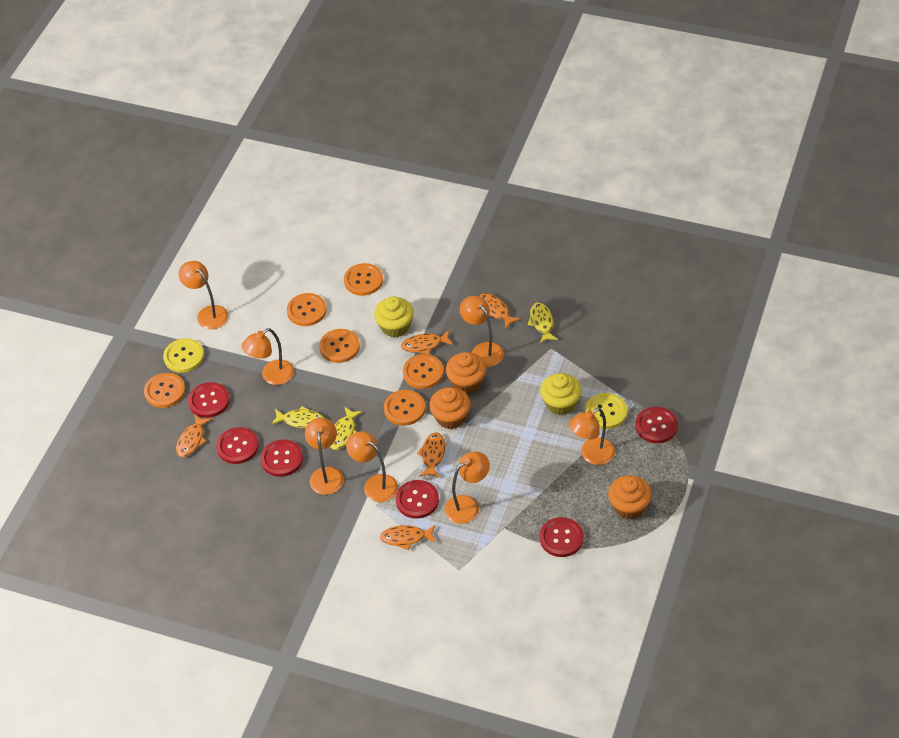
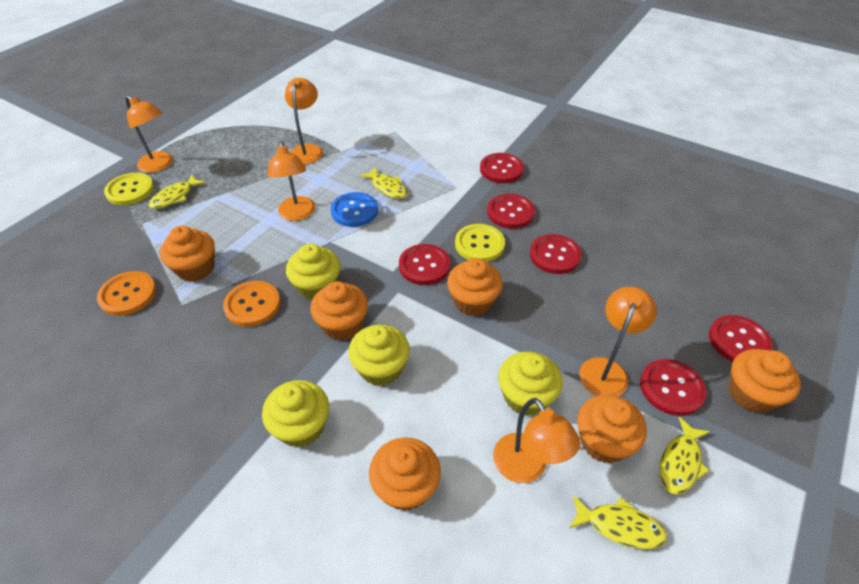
blue button: 0 -> 1
orange button: 6 -> 2
orange cupcake: 3 -> 6
orange fish: 5 -> 0
orange lamp: 7 -> 5
yellow cupcake: 2 -> 4
yellow fish: 3 -> 4

